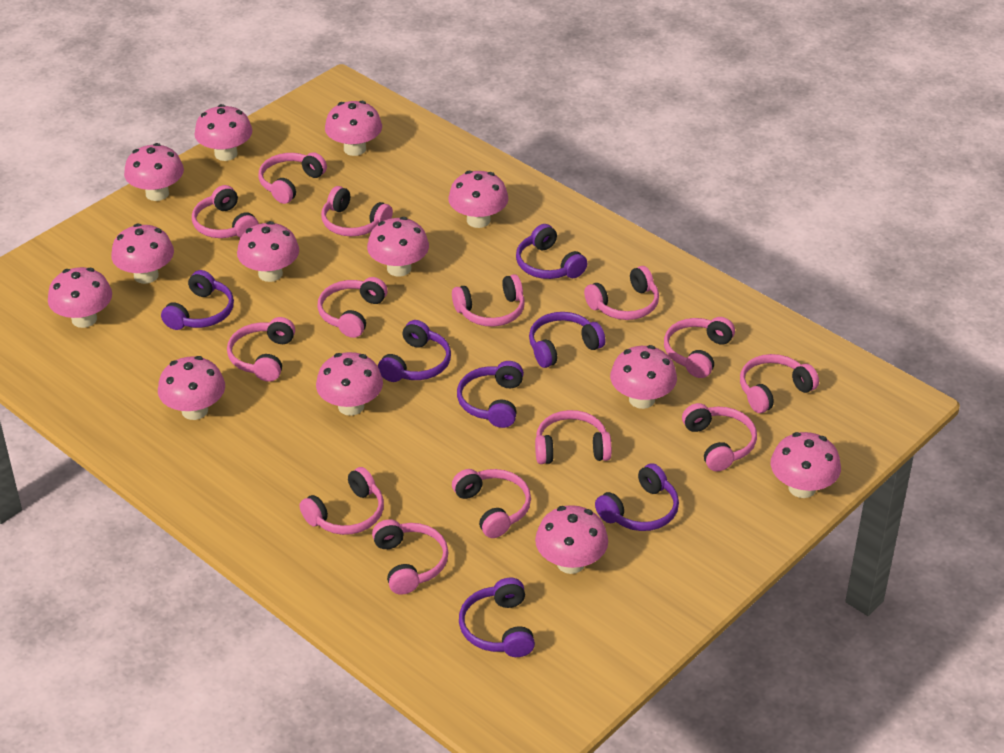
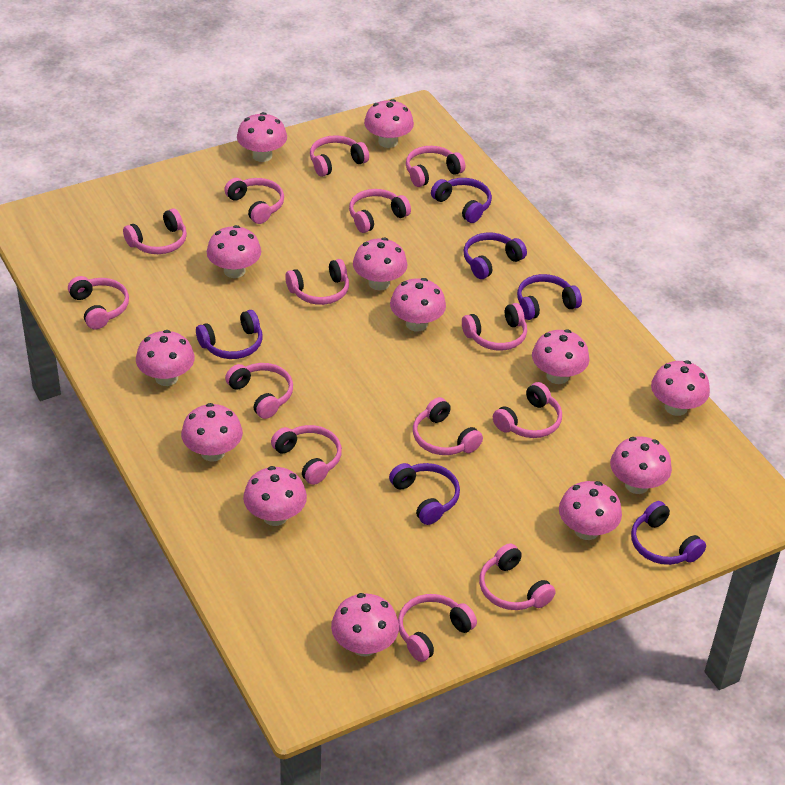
purple headphones: 7 -> 6

